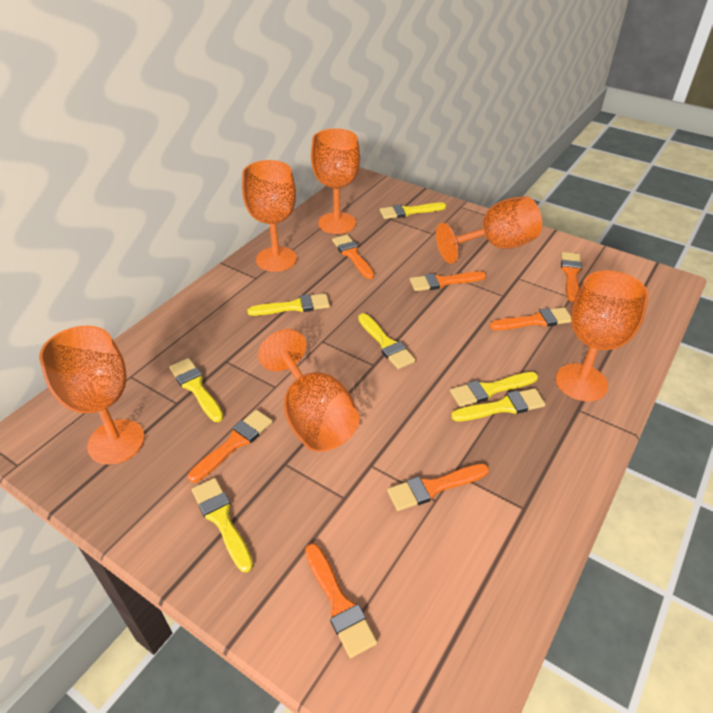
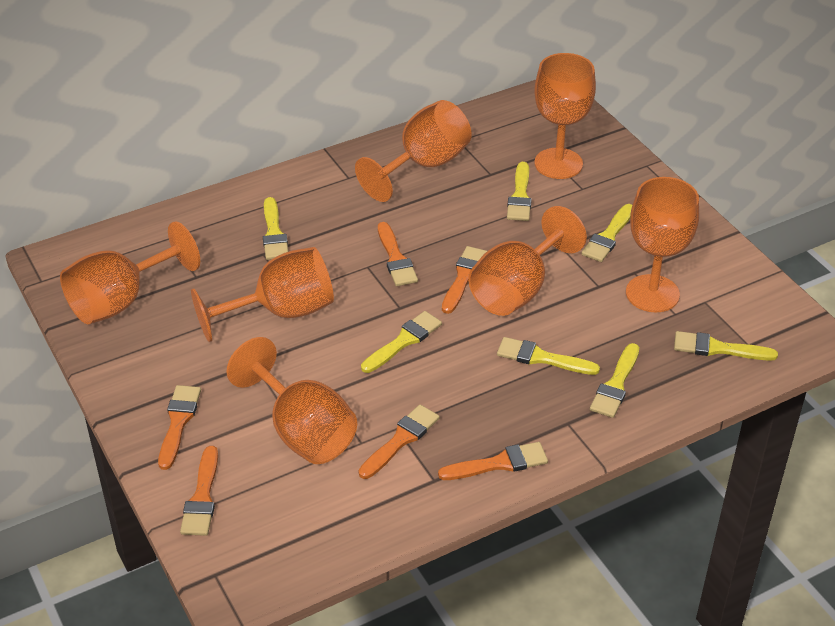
orange brush: 7 -> 6
orange goblet: 6 -> 7

